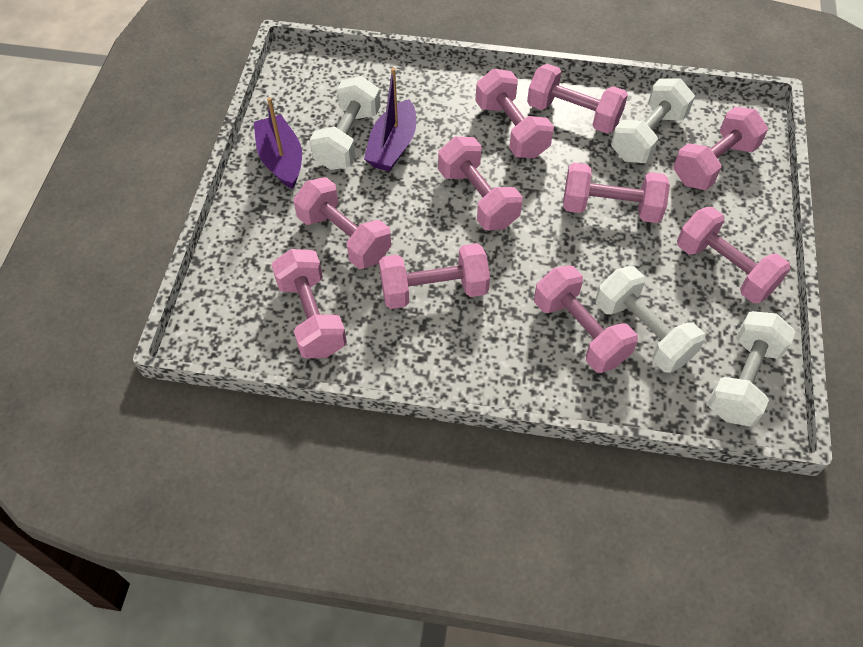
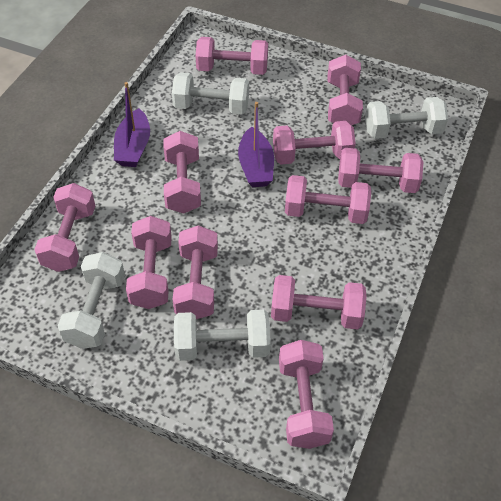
pink dumbbell: 10 -> 11

